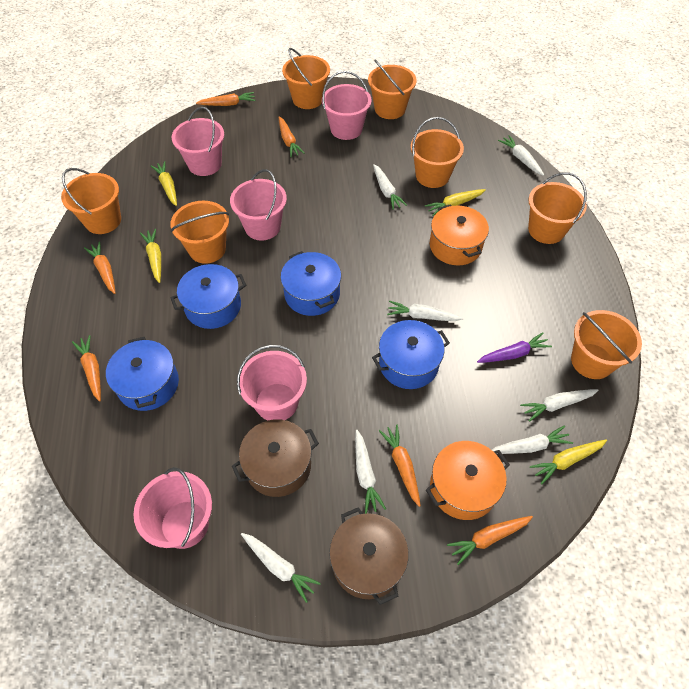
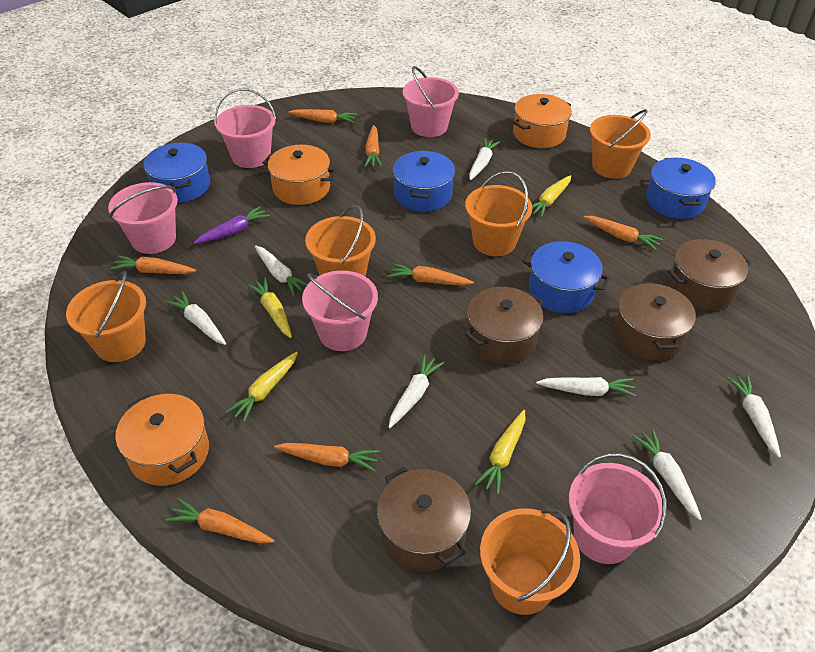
brown pot: 2 -> 4
orange bucket: 7 -> 5
orange carrot: 6 -> 7
orange pot: 2 -> 3

